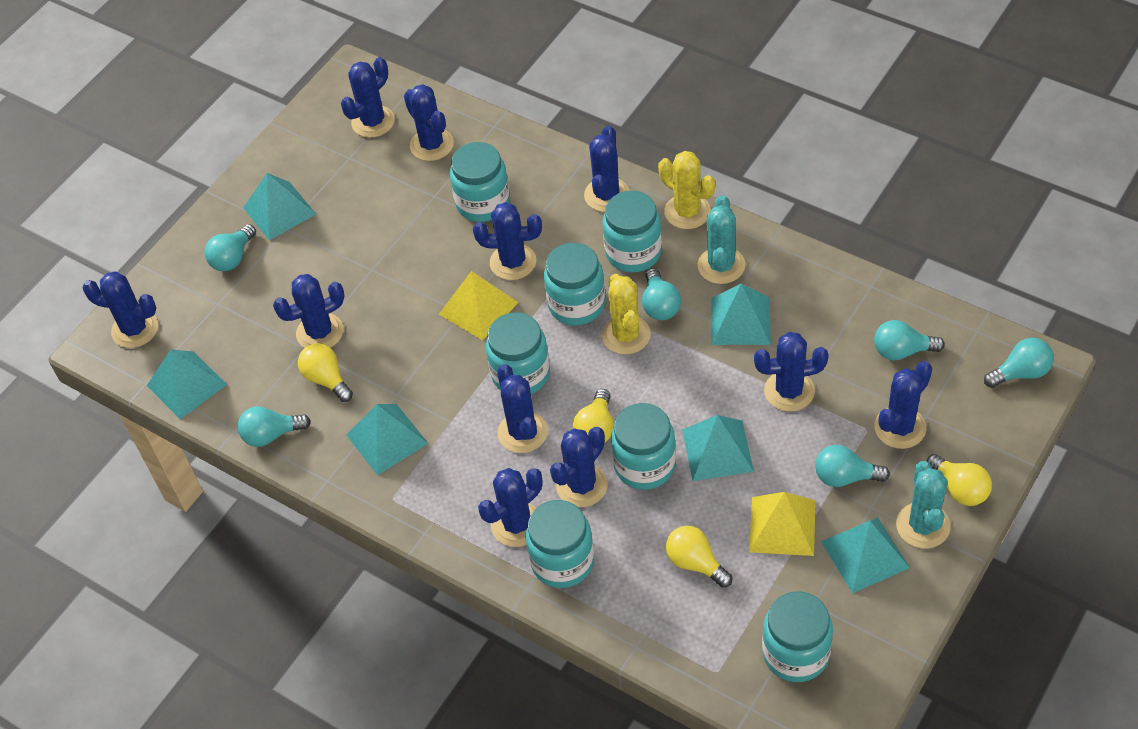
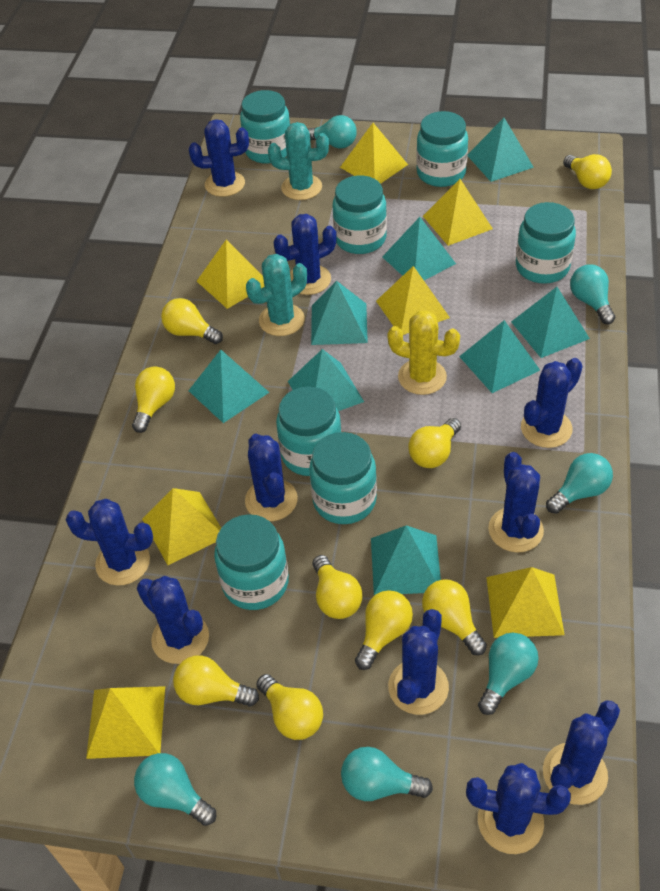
blue cactus: 11 -> 10
turquoise pyramid: 6 -> 8
yellow cactus: 2 -> 1
yellow light bulb: 4 -> 9
yellow pyramid: 2 -> 7

